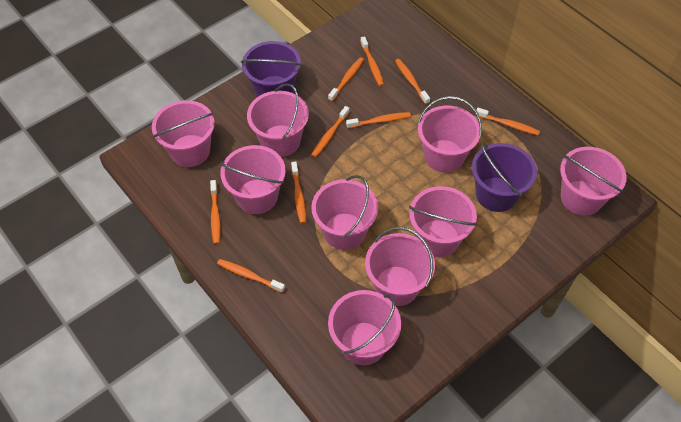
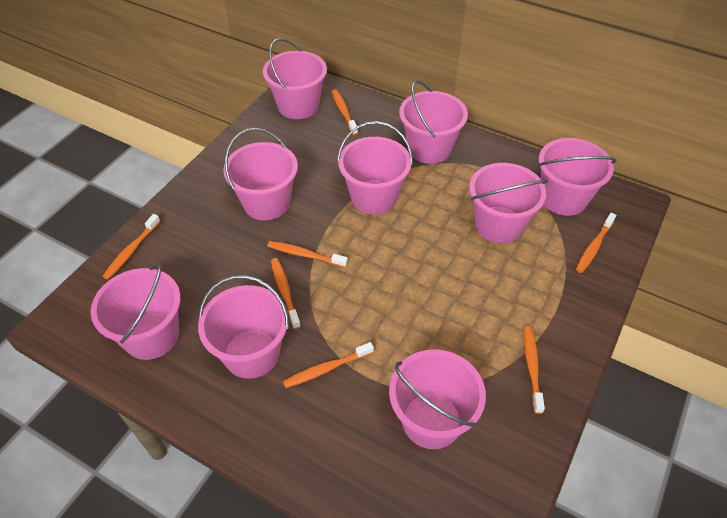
orange toothbrush: 9 -> 7
purple bucket: 2 -> 0

